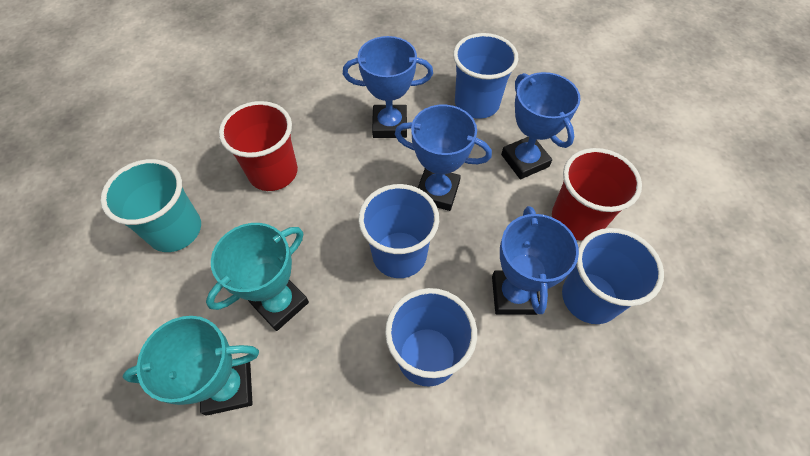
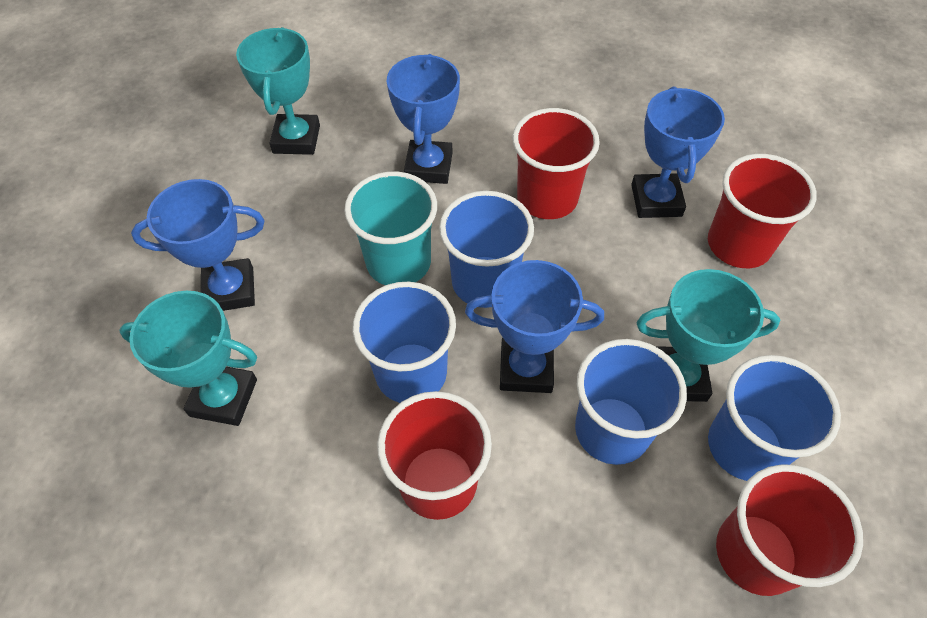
red cup: 2 -> 4
turquoise trophy: 2 -> 3

